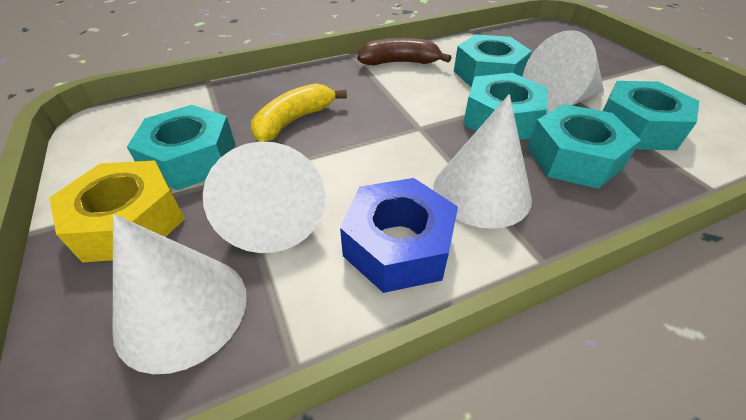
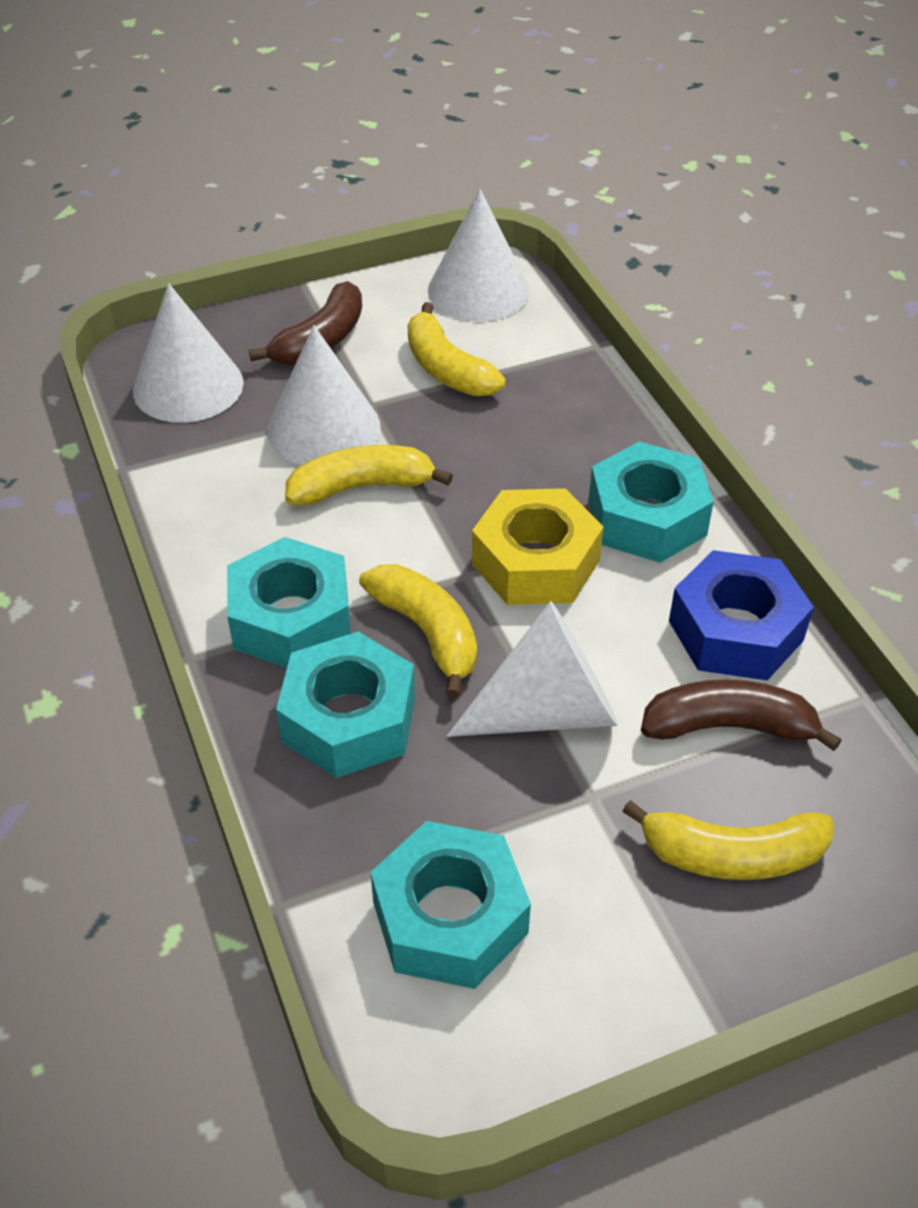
brown banana: 1 -> 2
turquoise nut: 5 -> 4
yellow banana: 1 -> 4

